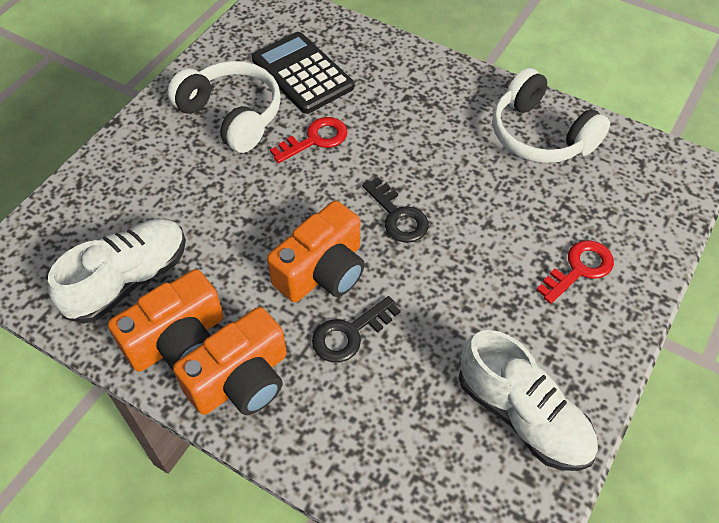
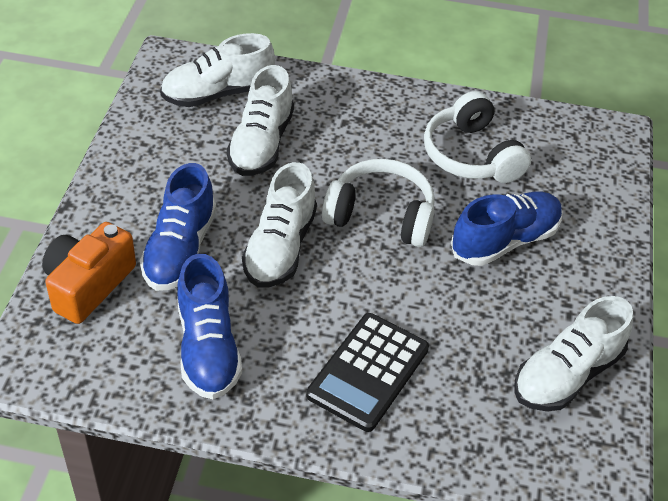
black key: 2 -> 0
blue shoe: 0 -> 3
orange camera: 3 -> 1
red key: 2 -> 0
white shoe: 2 -> 4

